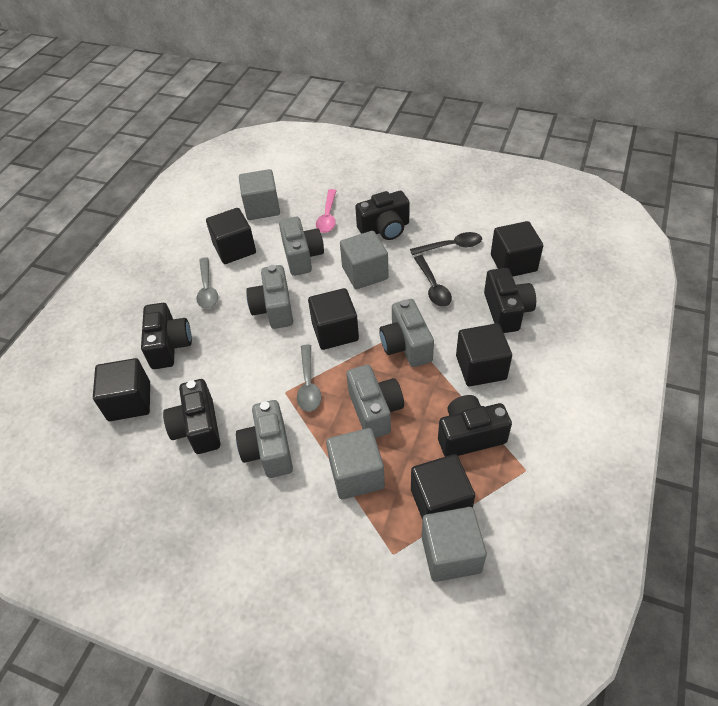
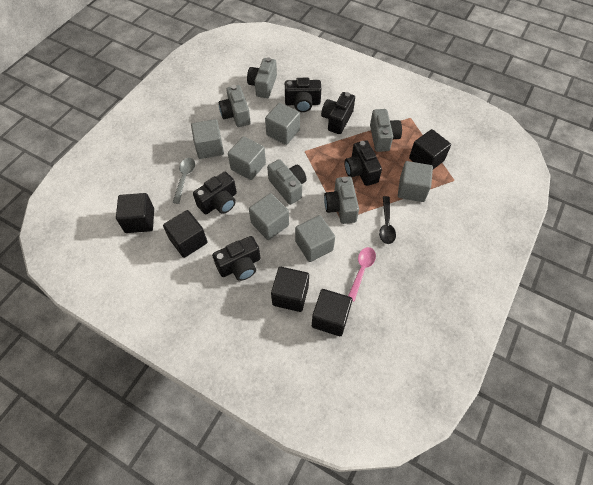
black cube: 6 -> 5
black spoon: 2 -> 1
grey cube: 4 -> 6
grey spoon: 2 -> 1

